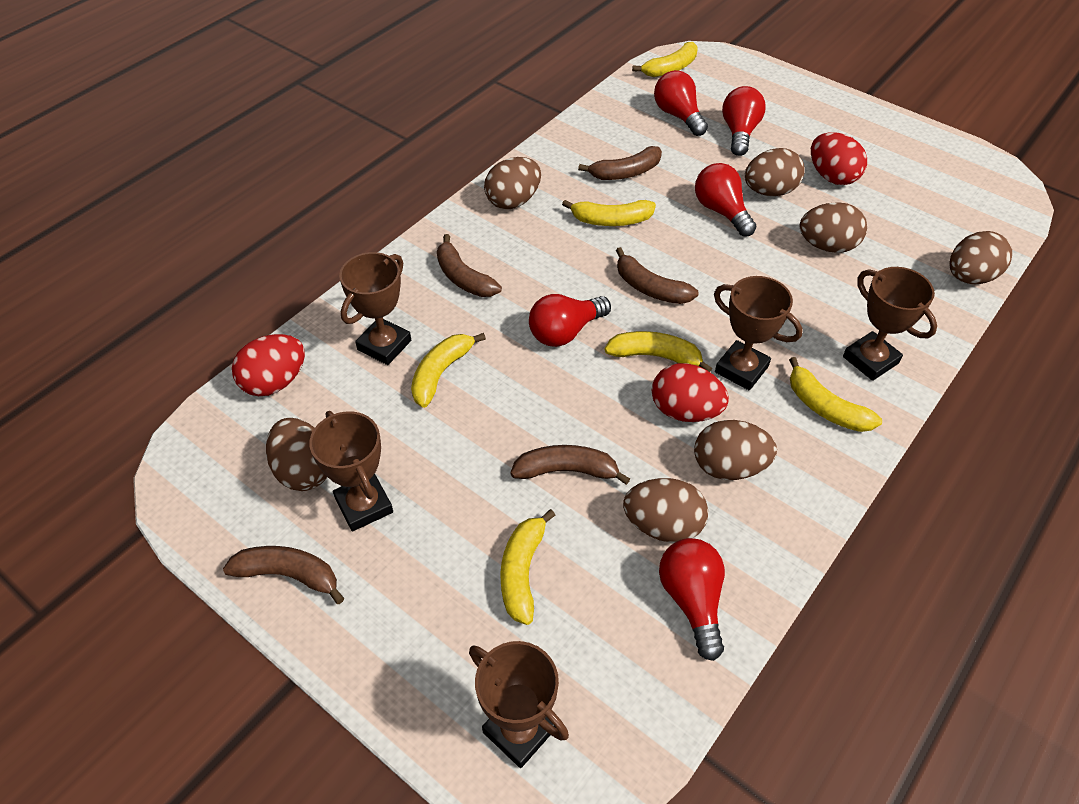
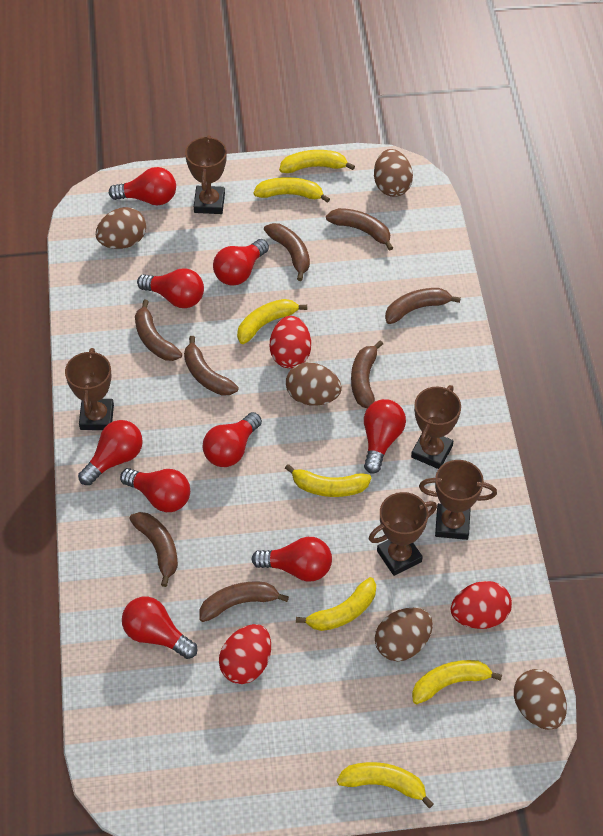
brown banana: 5 -> 8
brown egg: 7 -> 5
red light bulb: 5 -> 9
yellow banana: 6 -> 7

